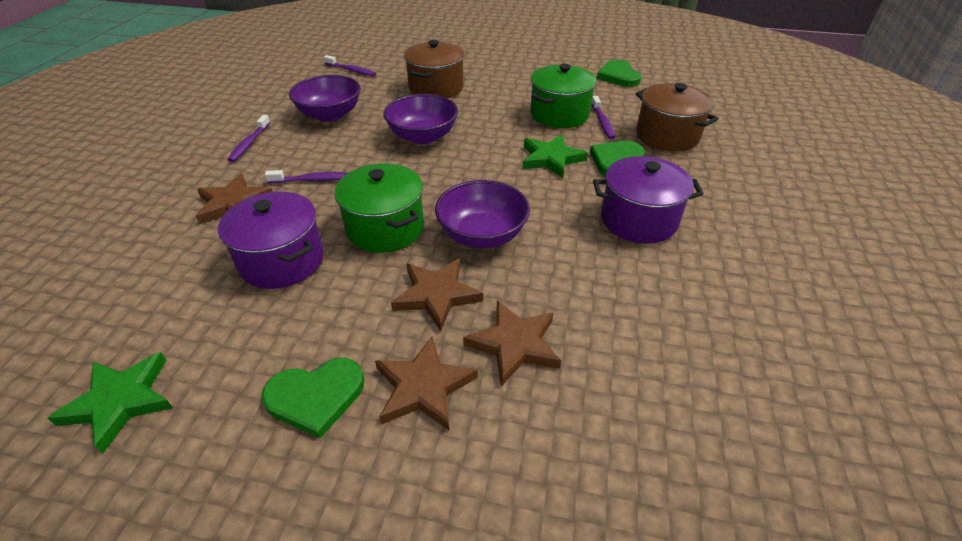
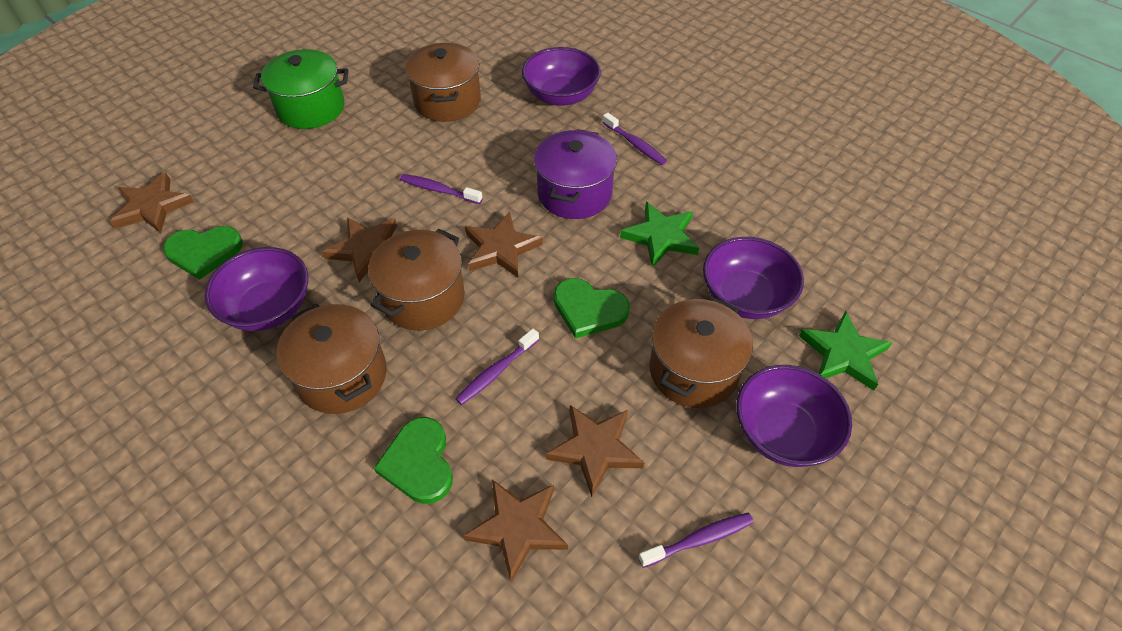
brown pot: 2 -> 4
brown star: 4 -> 5
green pot: 2 -> 1
purple bowl: 3 -> 4
purple pot: 2 -> 1

